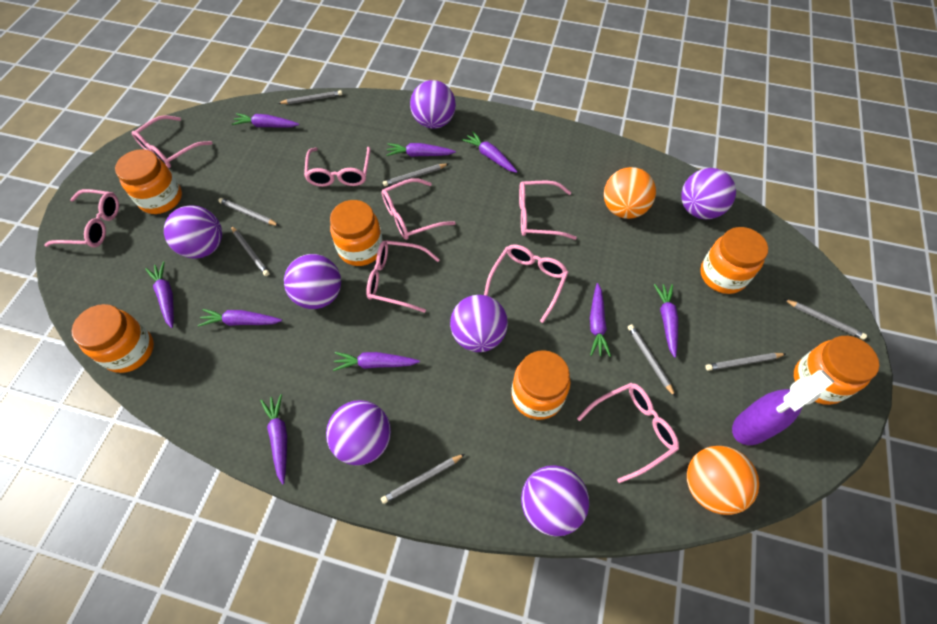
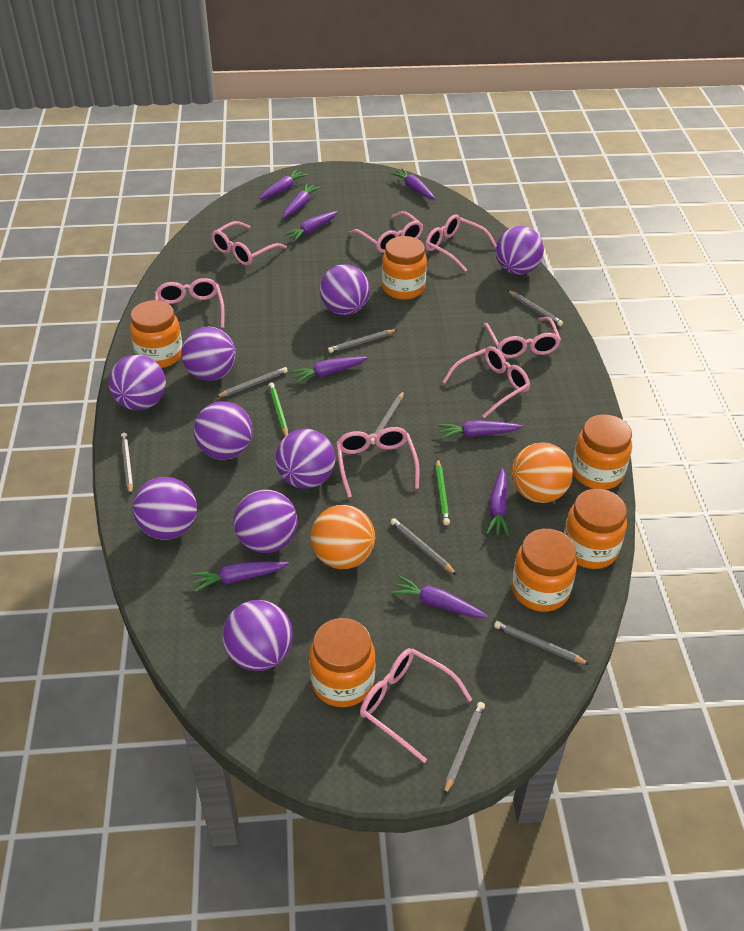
green pencil: 0 -> 2
purple ball: 7 -> 9
purple spray bottle: 1 -> 0

